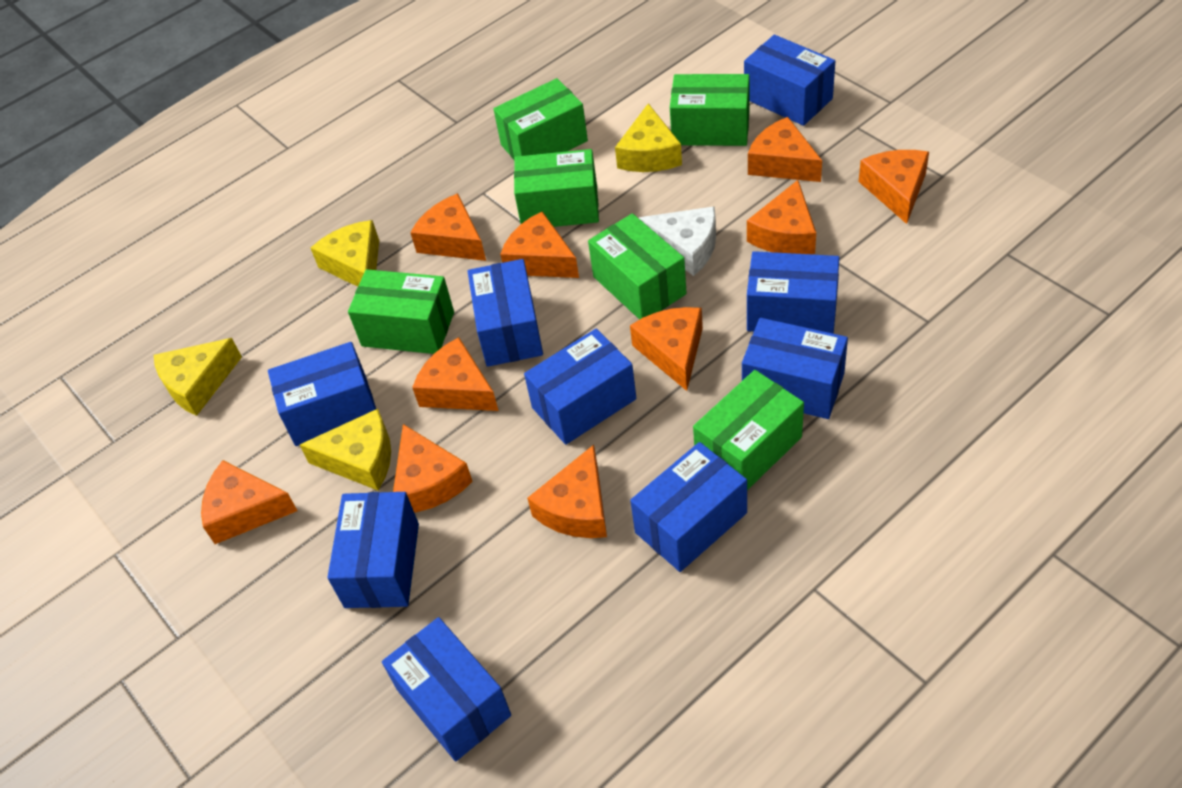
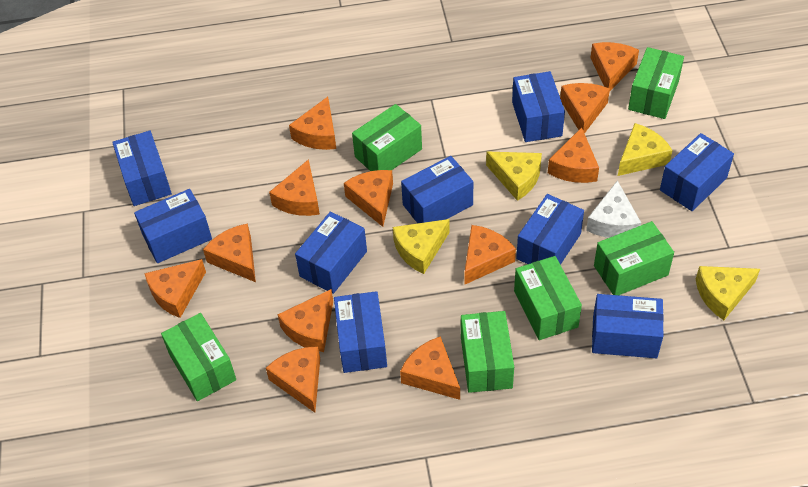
orange cheese: 10 -> 12

